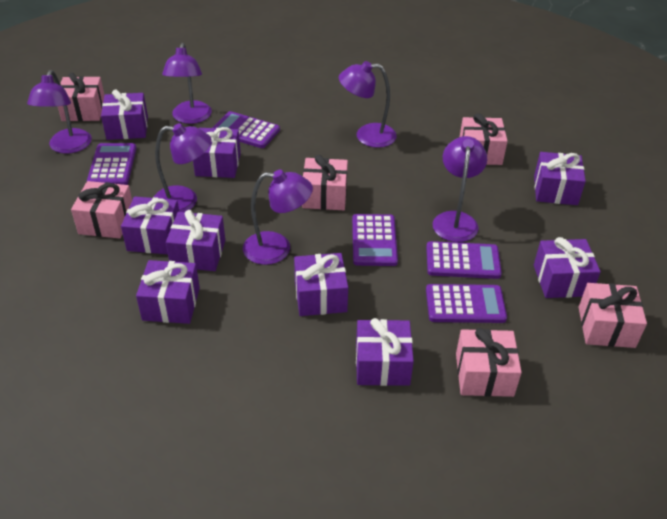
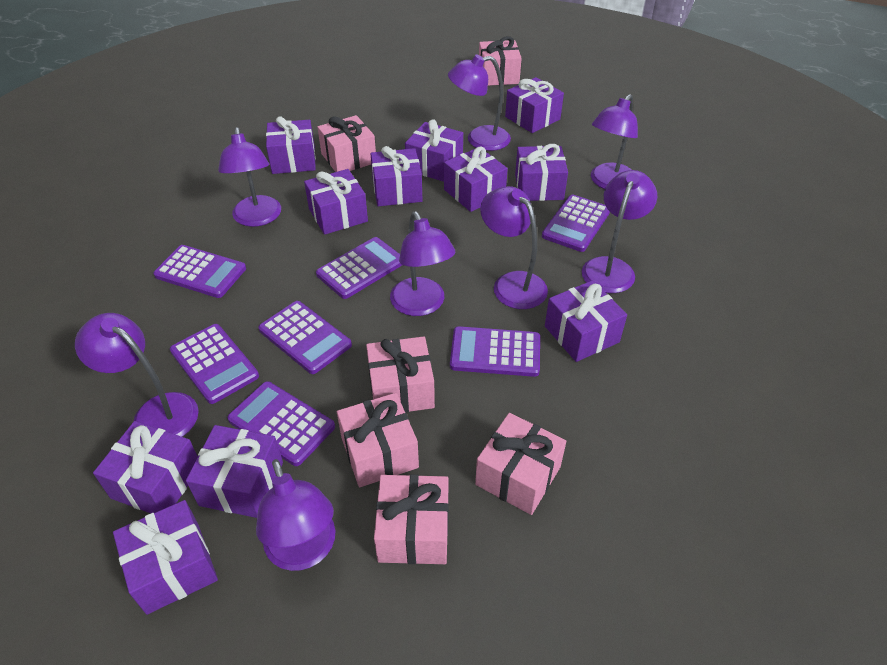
purple calculator: 5 -> 7
purple gift: 9 -> 11
purple lamp: 6 -> 8

